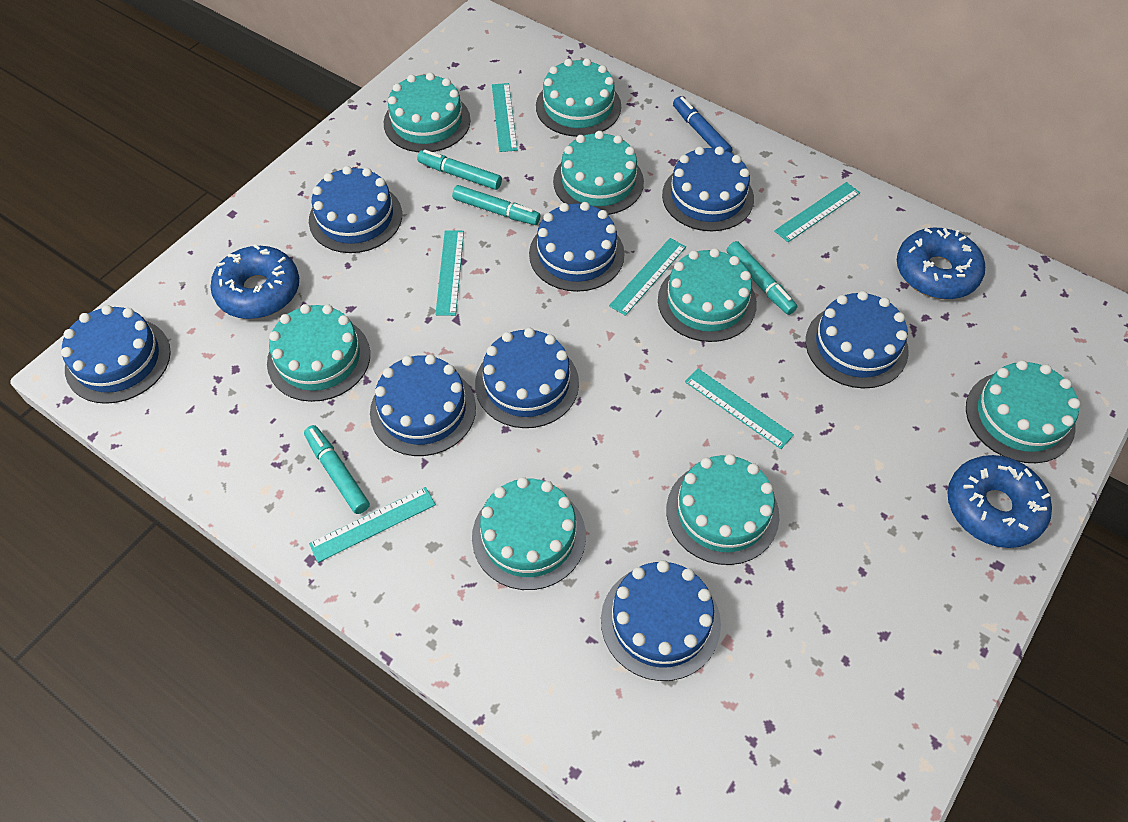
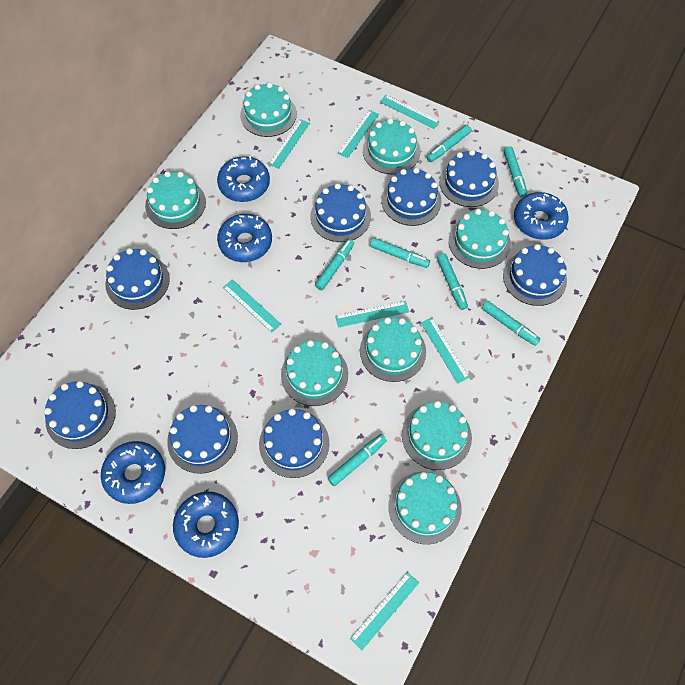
blue donut: 3 -> 5
blue marker: 1 -> 0
turquoise marker: 4 -> 7
turquoise ruler: 6 -> 7

